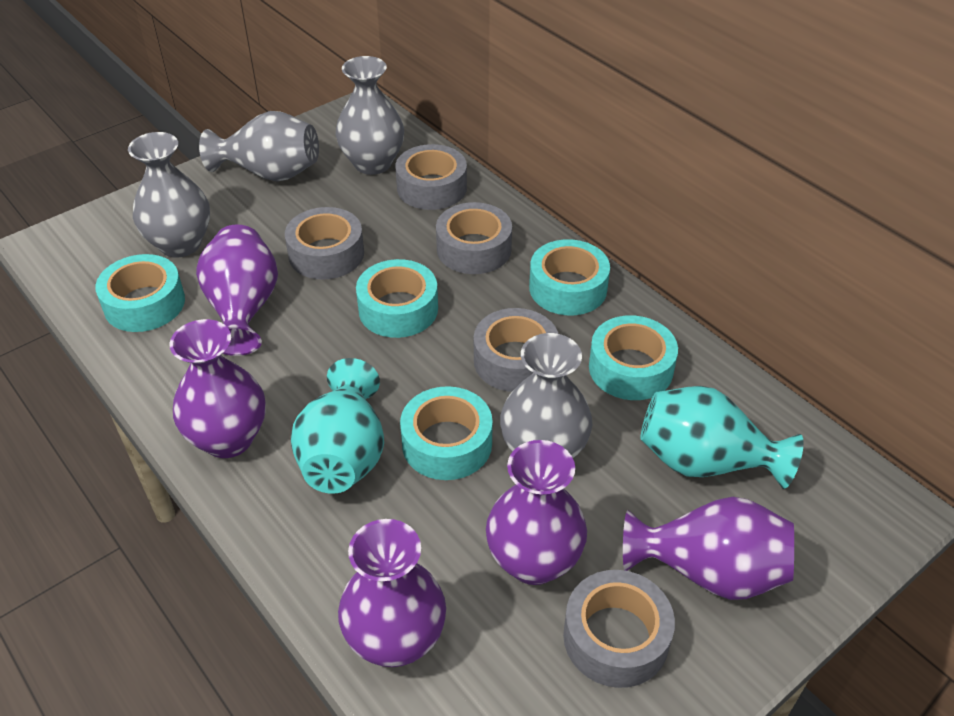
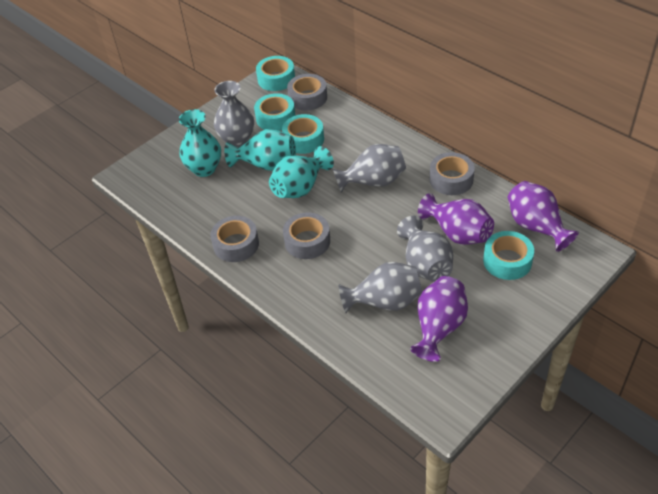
grey tape: 5 -> 4
purple vase: 5 -> 3
turquoise tape: 5 -> 4
turquoise vase: 2 -> 3

